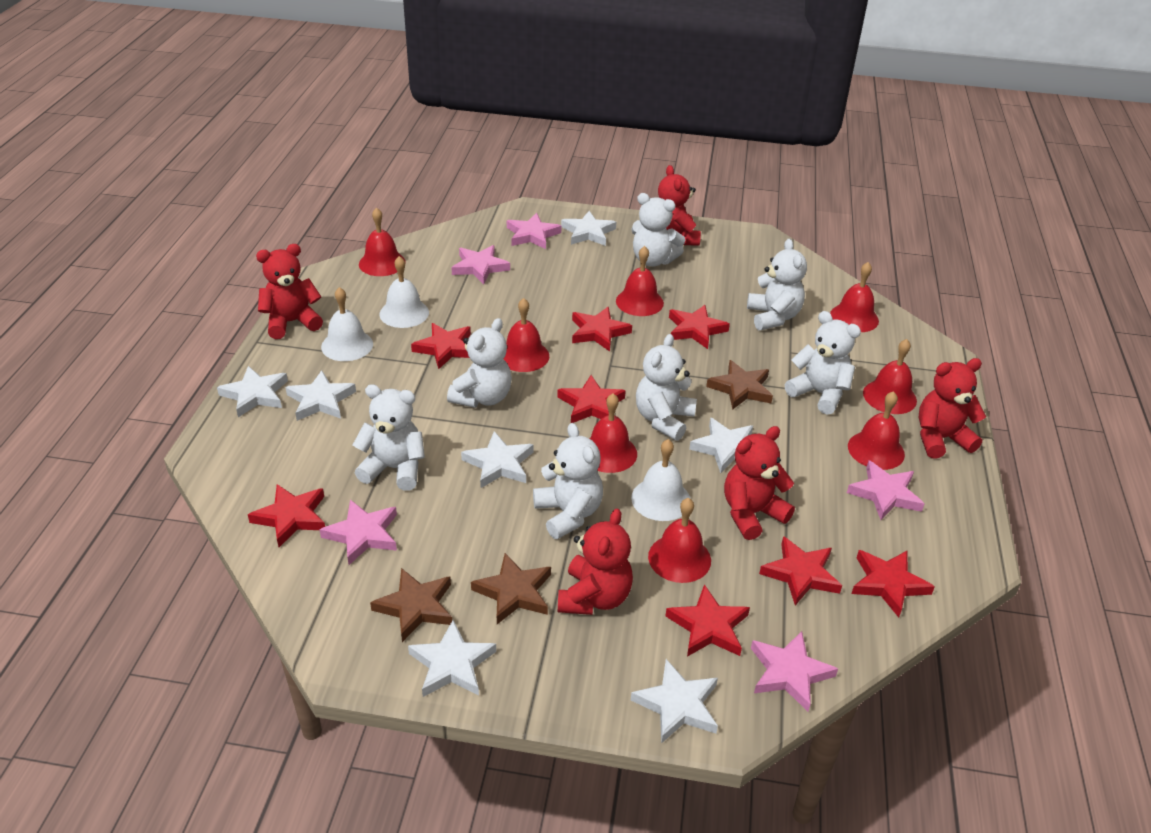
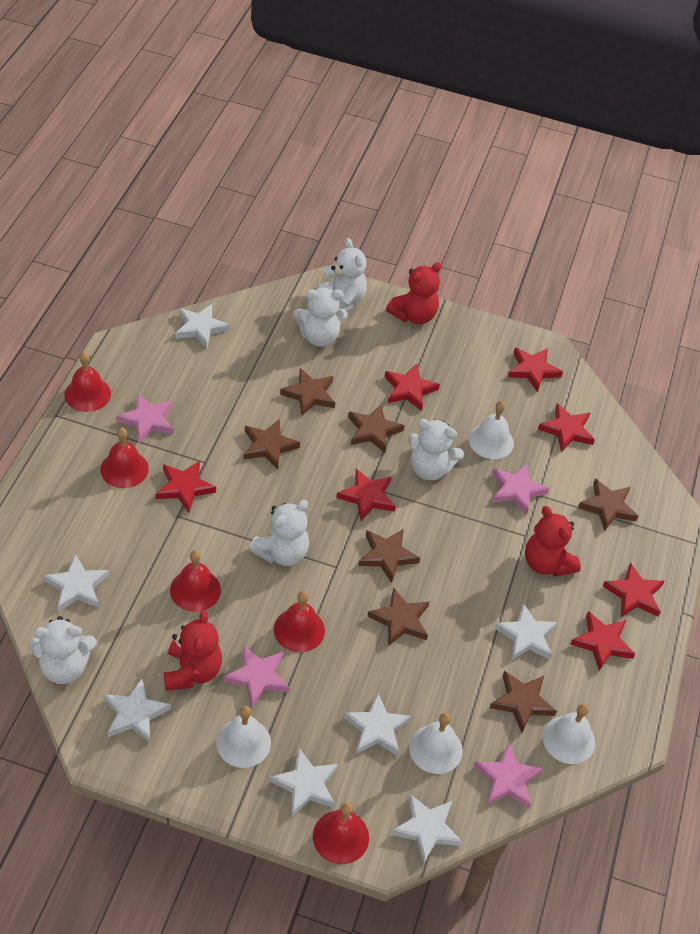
brown star: 3 -> 7
pink star: 5 -> 4
red bell: 8 -> 5
red star: 8 -> 7
red teddy bear: 5 -> 3
white bell: 3 -> 4
white teddy bear: 7 -> 5

